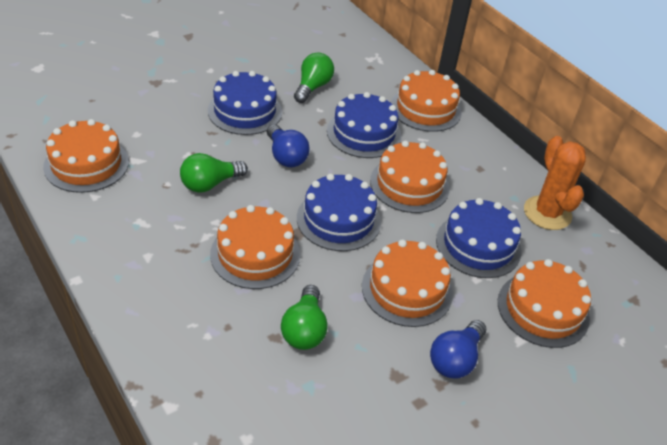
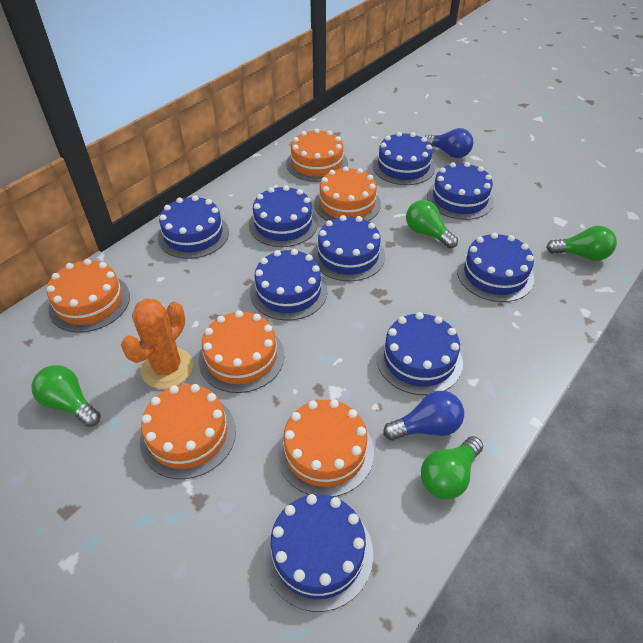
blue cake: 4 -> 9
green light bulb: 3 -> 4

